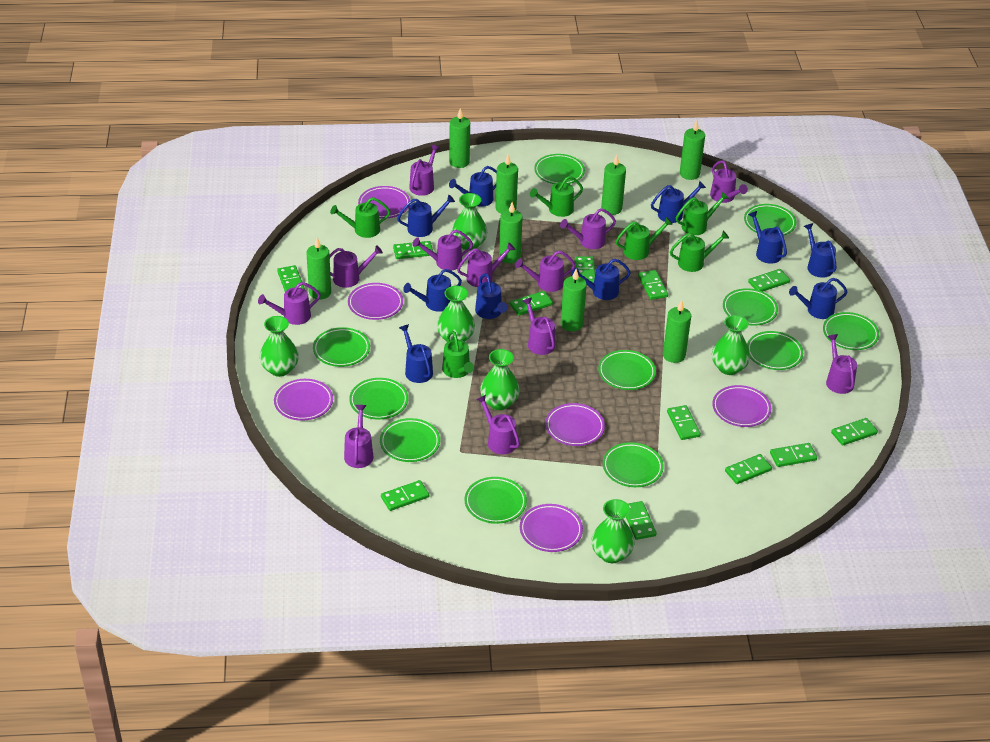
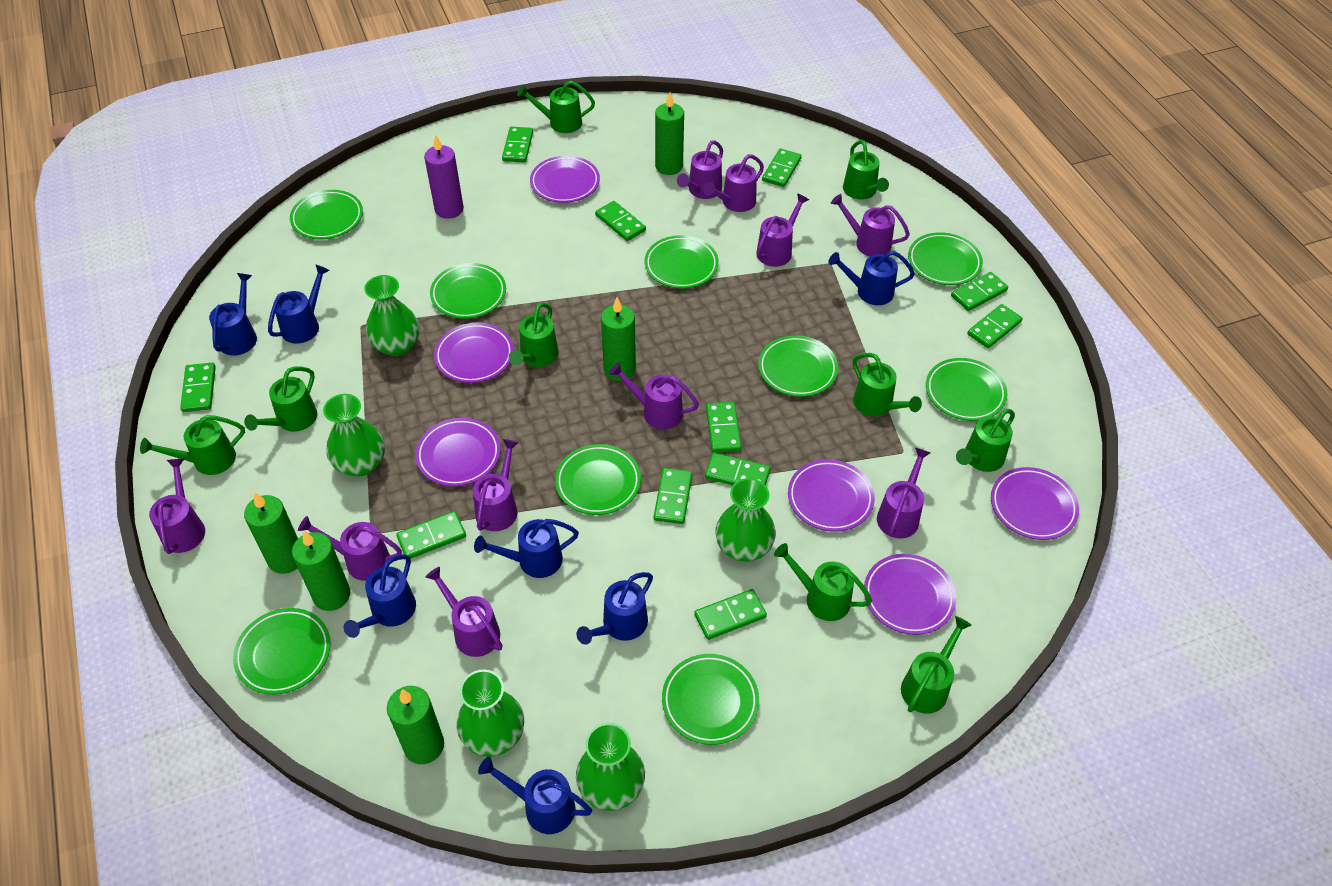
blue watering can: 10 -> 7
green candle: 8 -> 5
green domino: 12 -> 11
green plate: 11 -> 9
green vase: 6 -> 5
green watering can: 6 -> 9
purple candle: 0 -> 1
purple watering can: 12 -> 10

